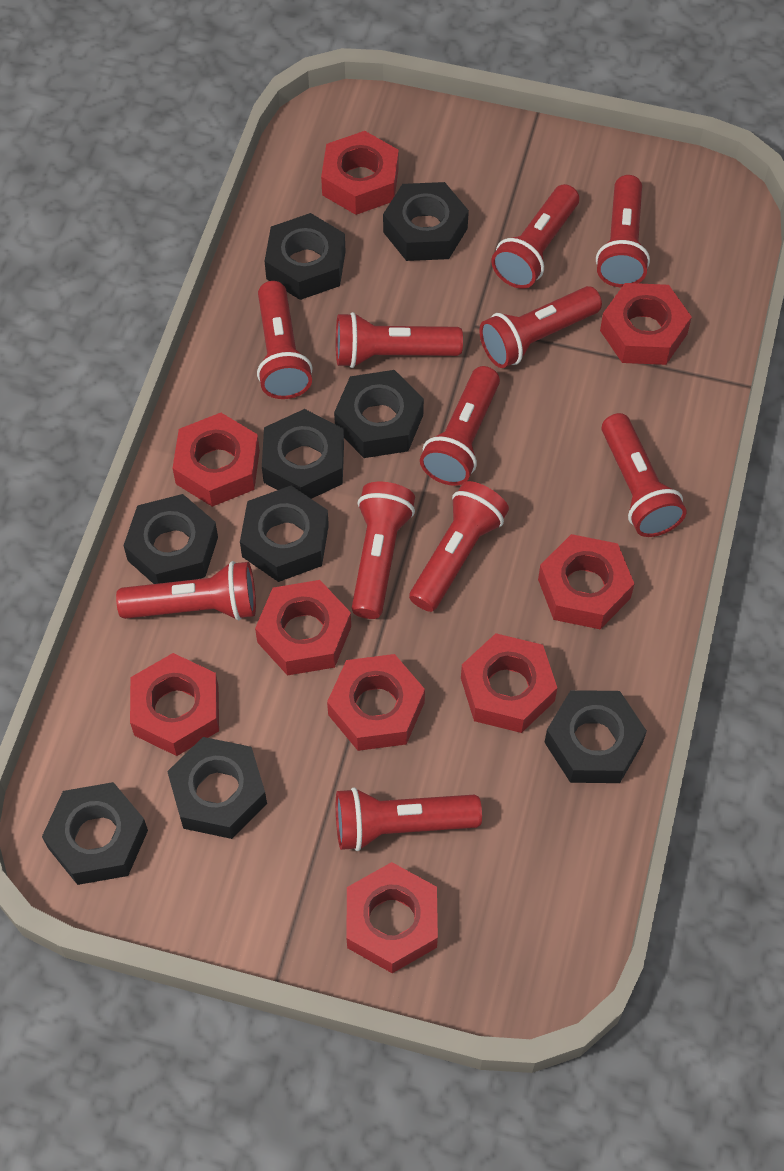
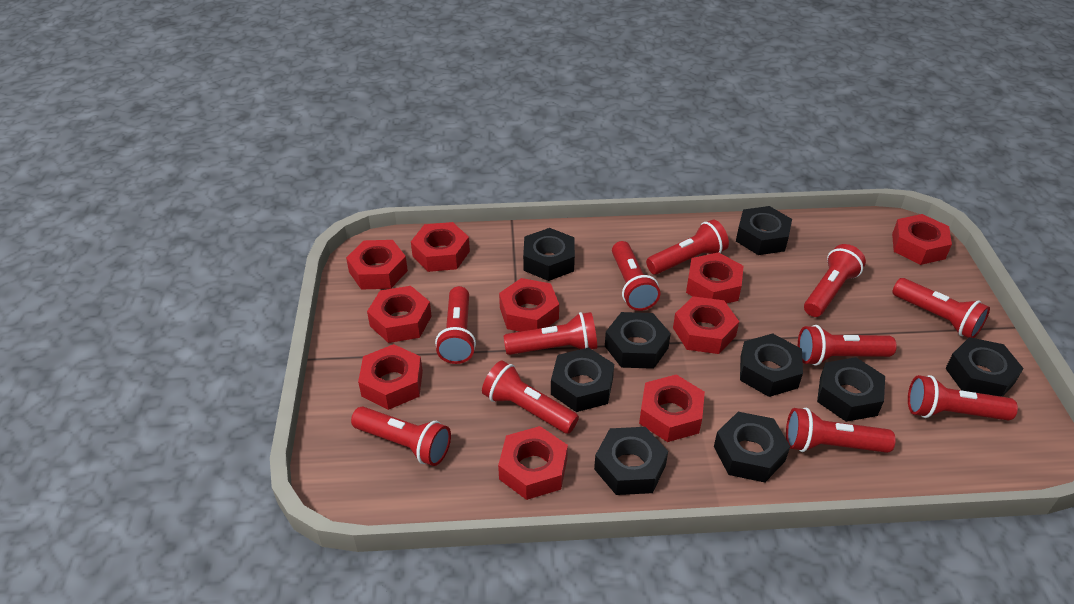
red nut: 9 -> 10

